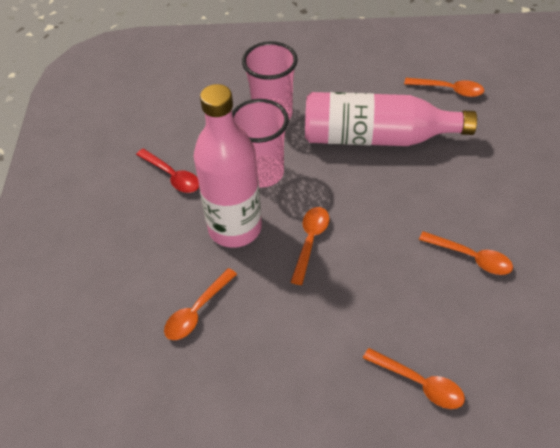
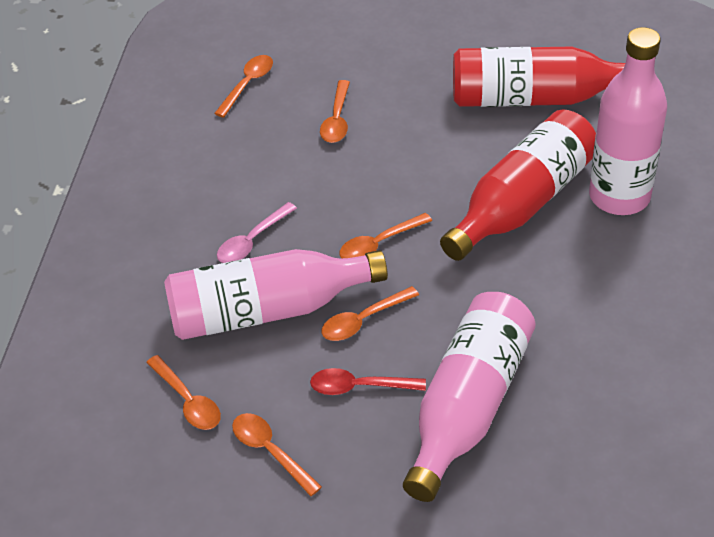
orange spoon: 5 -> 6
pink bottle: 2 -> 3
pink cup: 2 -> 0
pink spoon: 0 -> 1
red bottle: 0 -> 2

